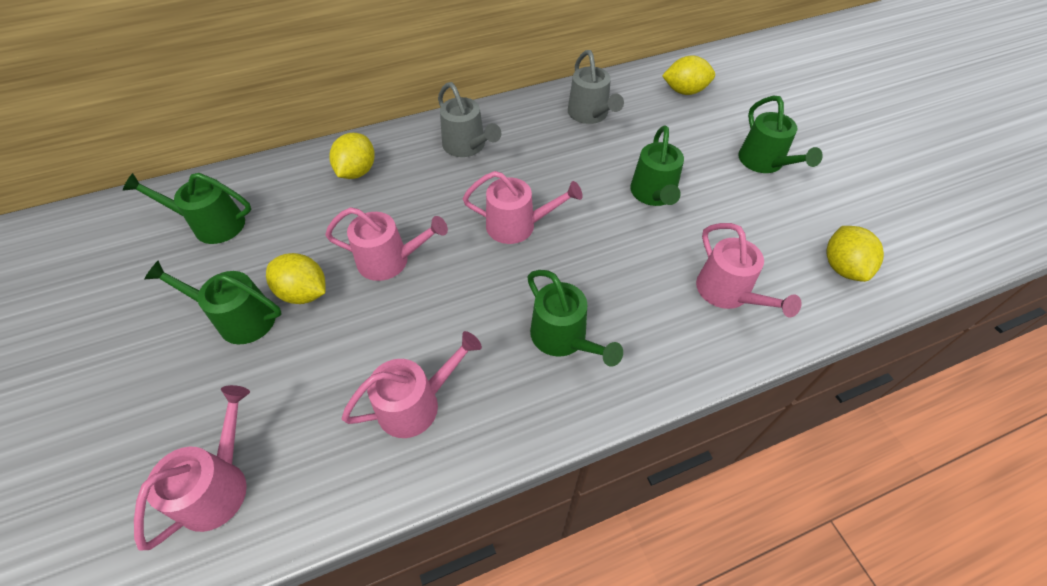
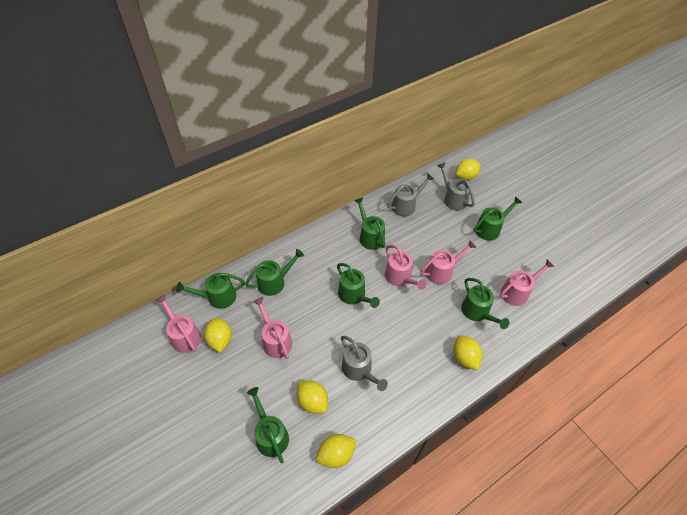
green watering can: 5 -> 7
grey watering can: 2 -> 3
yellow lemon: 4 -> 5

